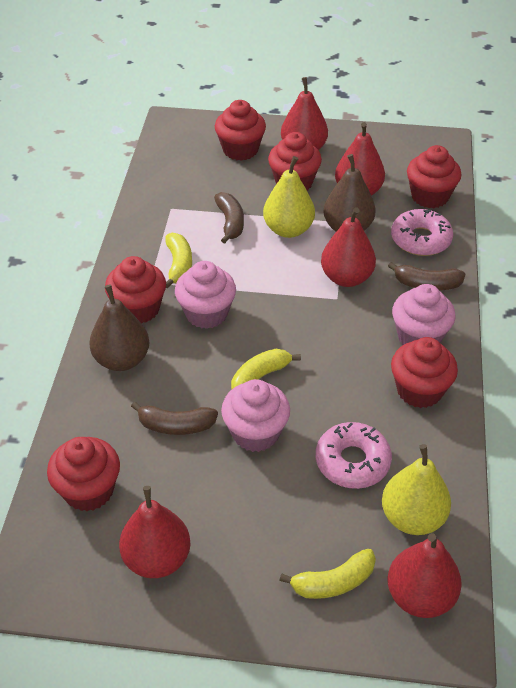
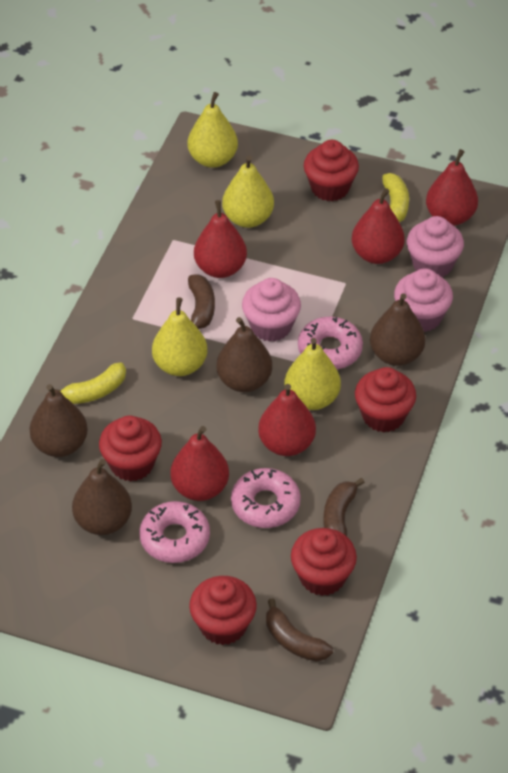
brown pear: 2 -> 4
pink donut: 2 -> 3
red cupcake: 6 -> 5
yellow banana: 3 -> 2
yellow pear: 2 -> 4

